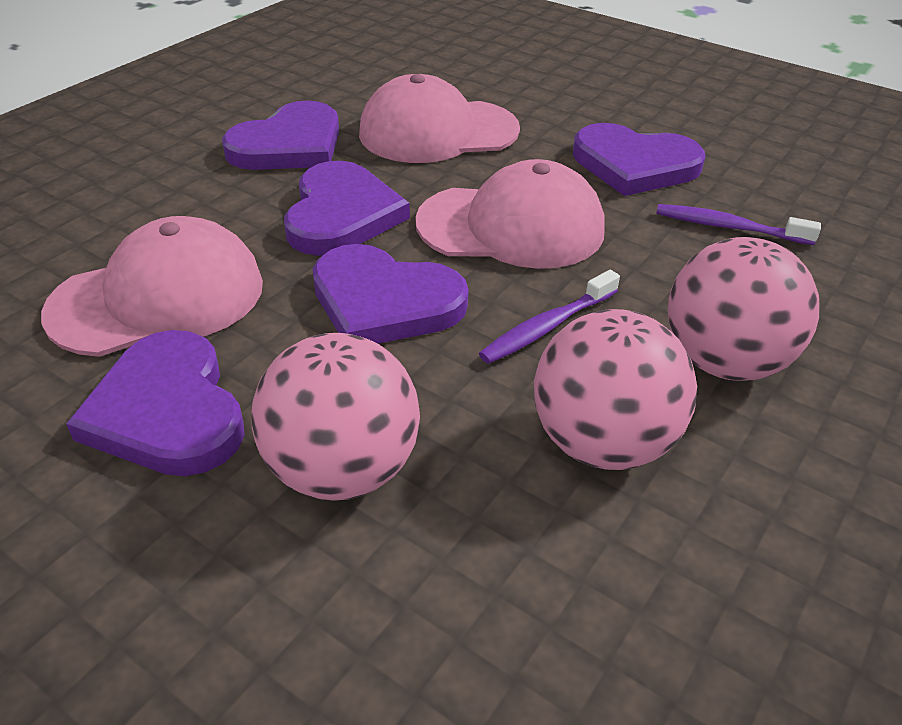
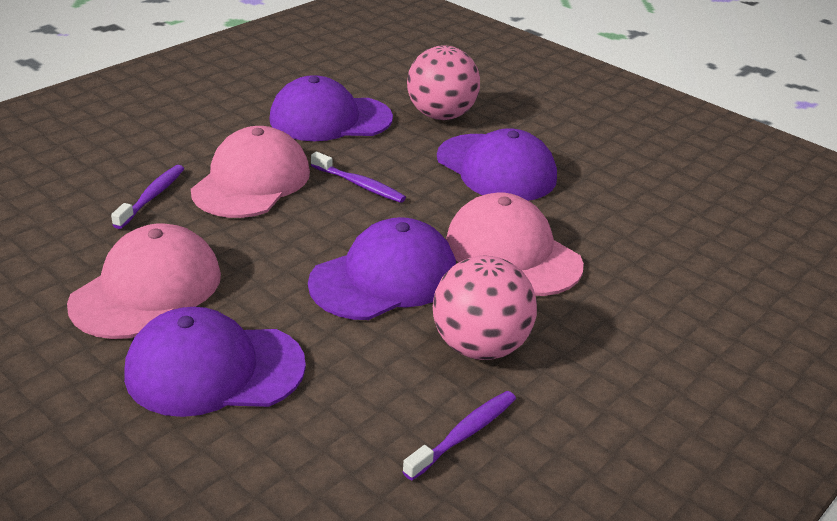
pink ball: 3 -> 2
purple cap: 0 -> 4
purple heart: 5 -> 0
purple toothbrush: 2 -> 3

